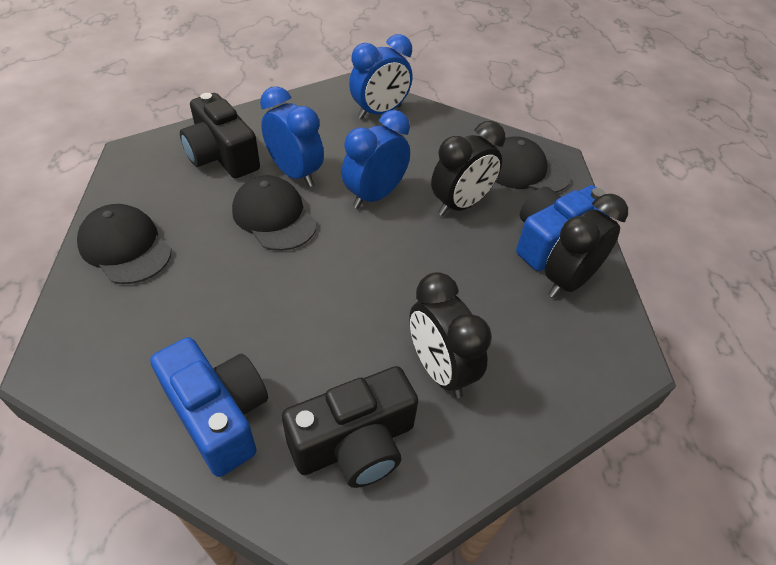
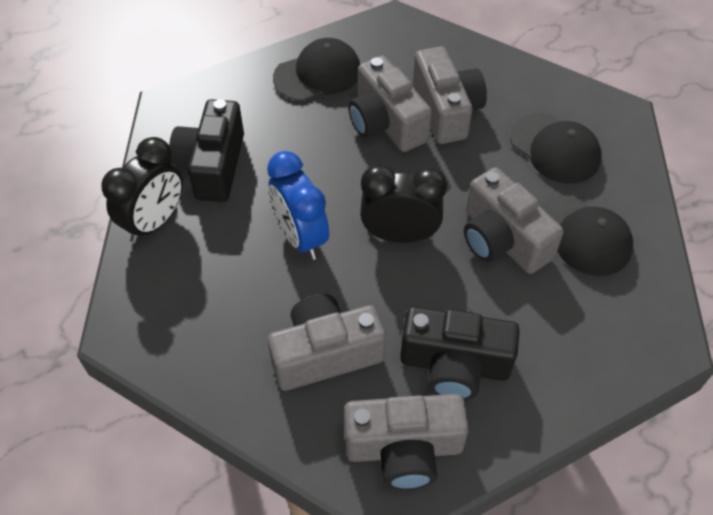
black clock: 3 -> 2
blue camera: 2 -> 0
blue clock: 3 -> 1
grey camera: 0 -> 5

